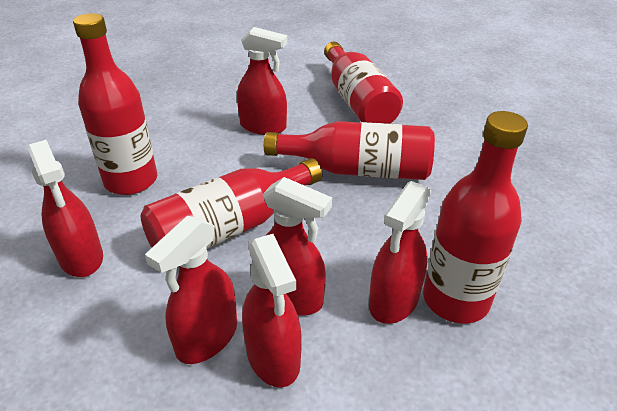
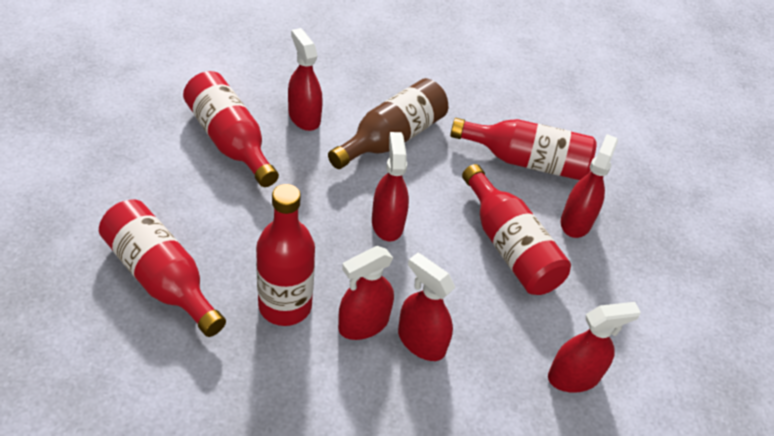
brown bottle: 0 -> 1

